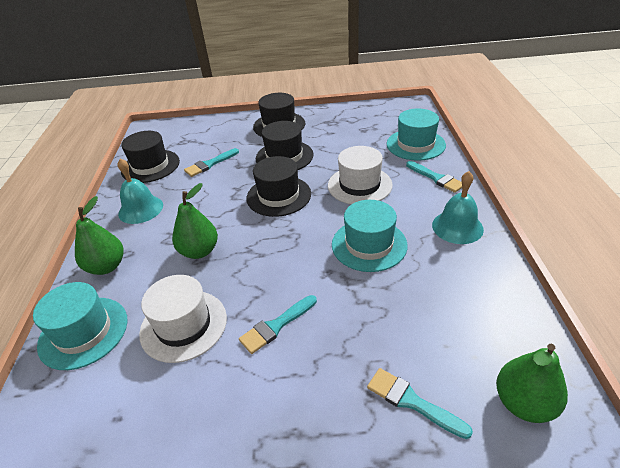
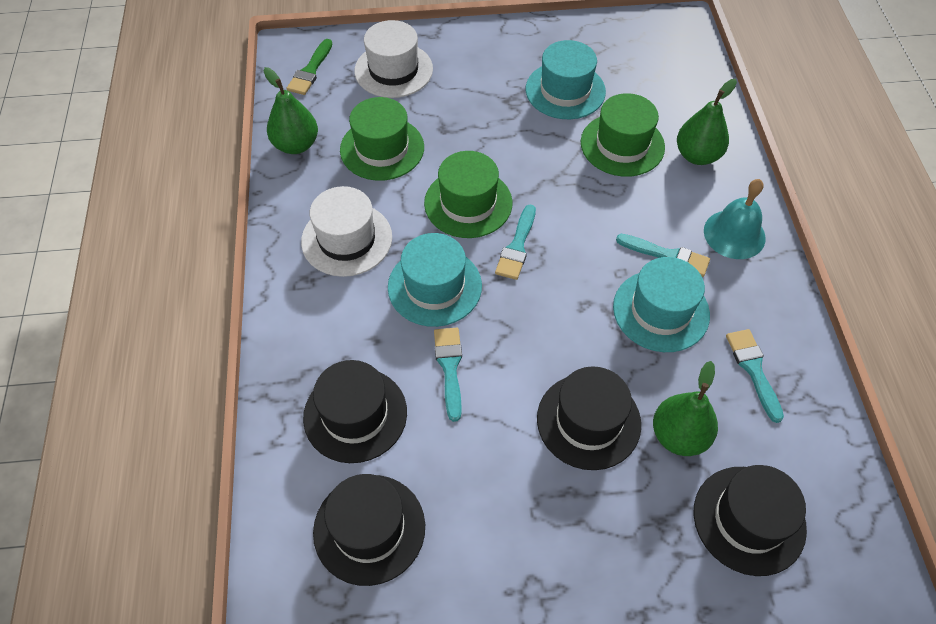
green brush: 0 -> 1
green hat: 0 -> 3
turquoise bell: 2 -> 1

